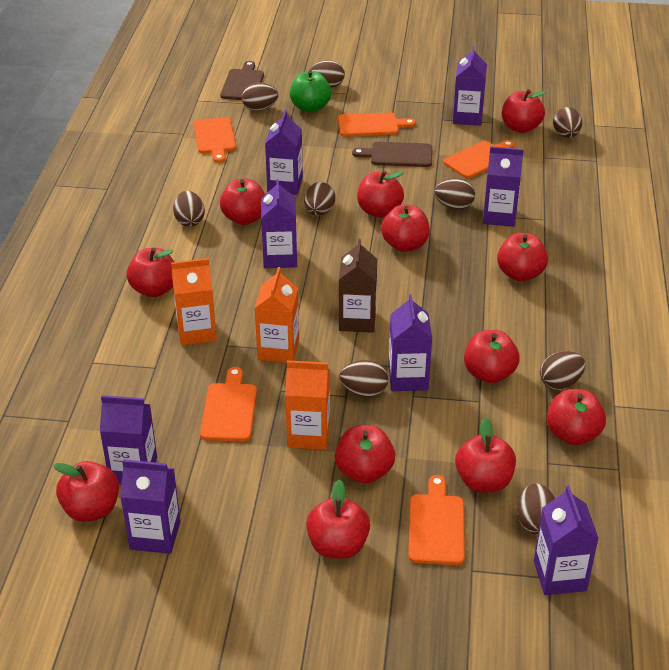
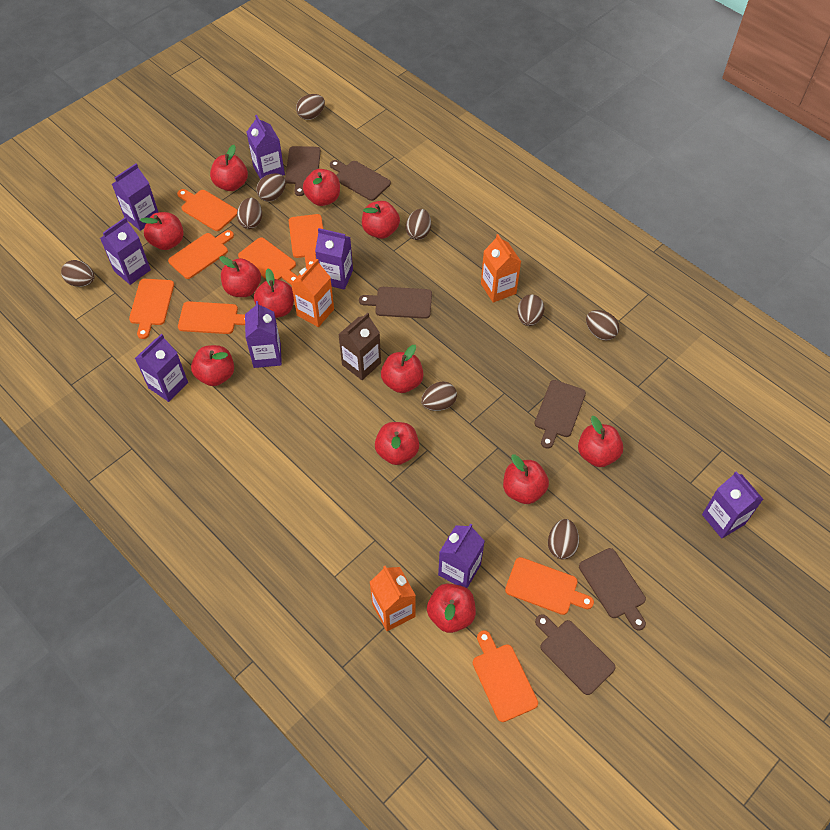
brown cutting board: 2 -> 6
green apple: 1 -> 0
orange cutting board: 5 -> 8

